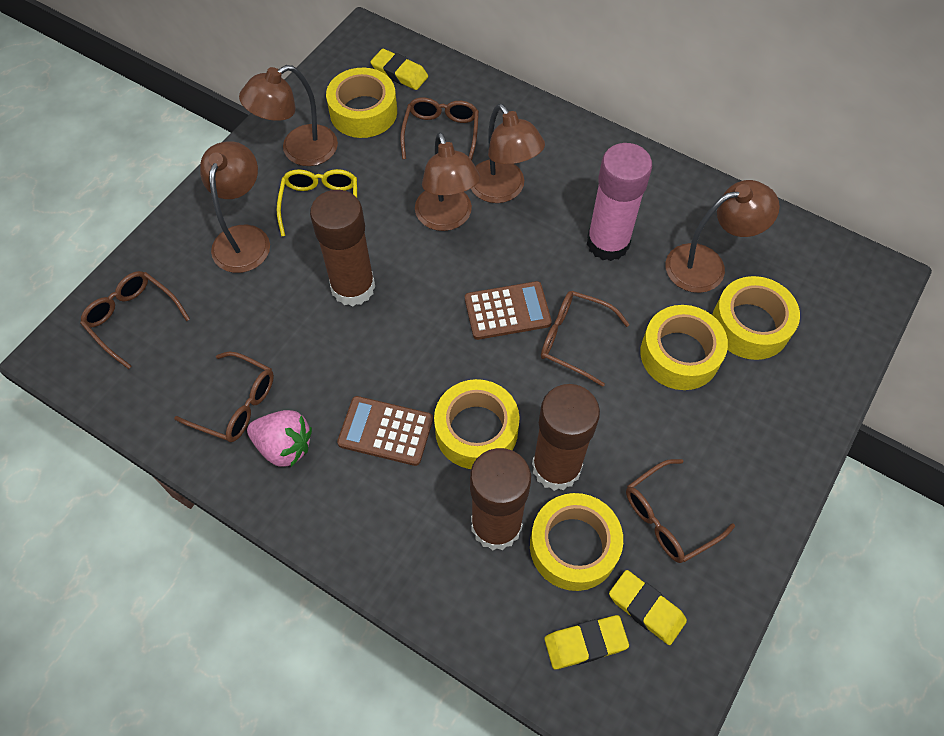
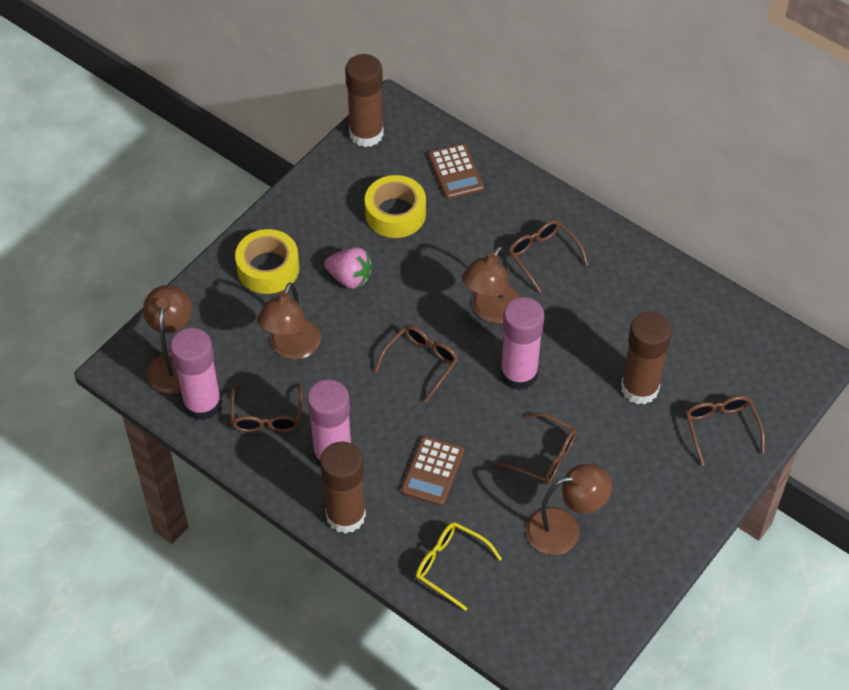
brown lamp: 5 -> 4
pink glue stick: 1 -> 3
yellow eraser: 3 -> 0
yellow tape: 5 -> 2

